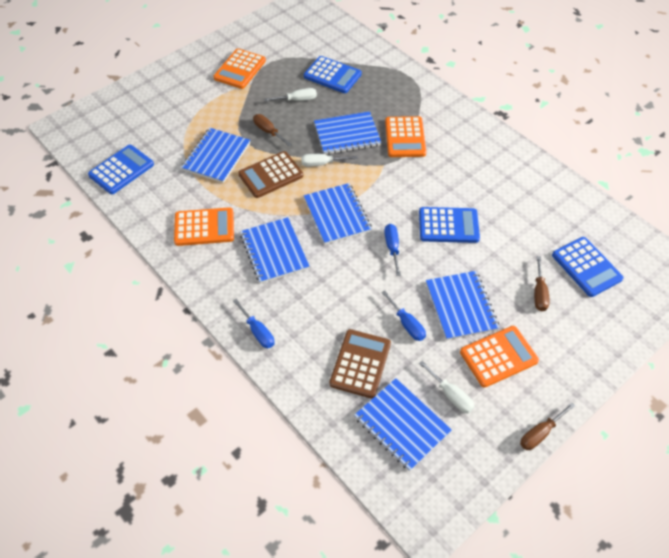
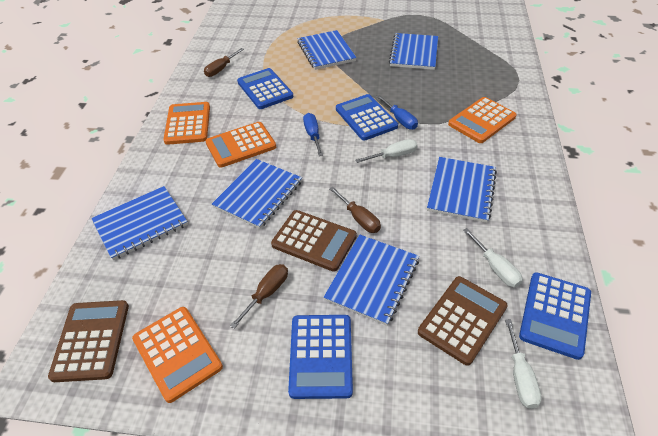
blue screwdriver: 3 -> 2
brown calculator: 2 -> 3

